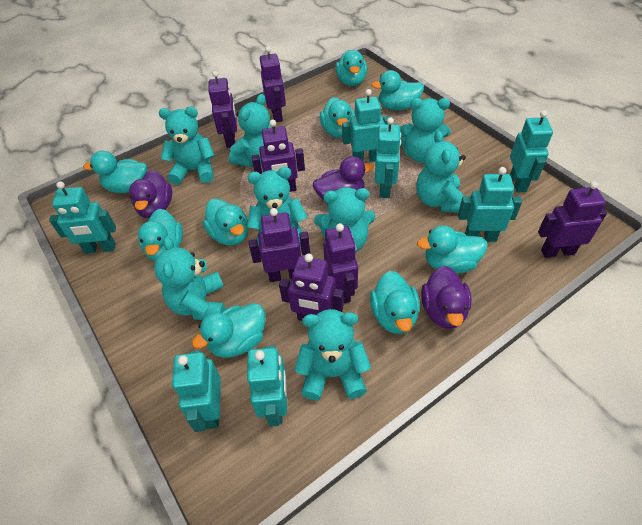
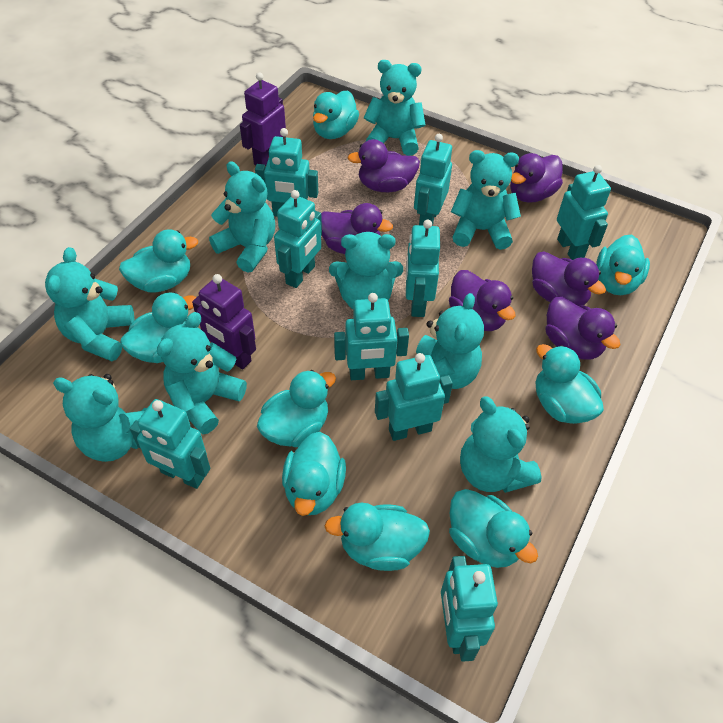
purple duck: 3 -> 6
purple robot: 7 -> 2
turquoise robot: 7 -> 9
turquoise teddy bear: 8 -> 9

